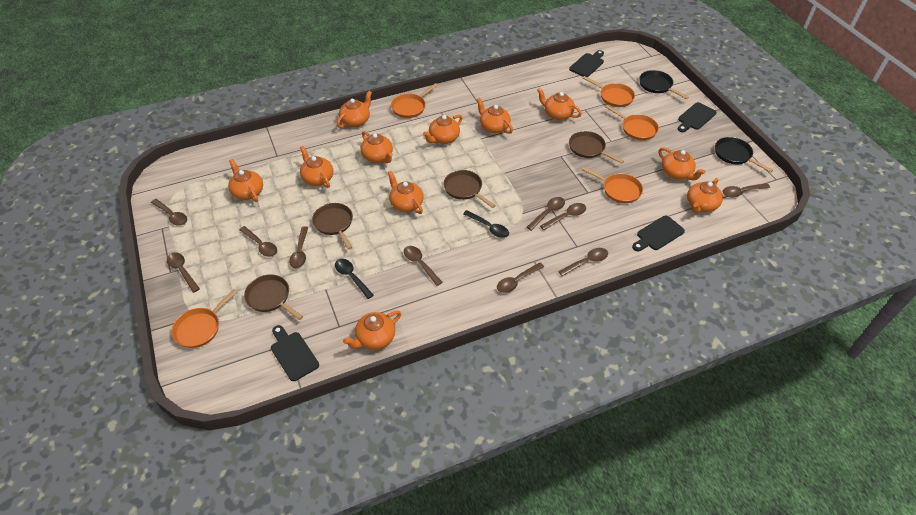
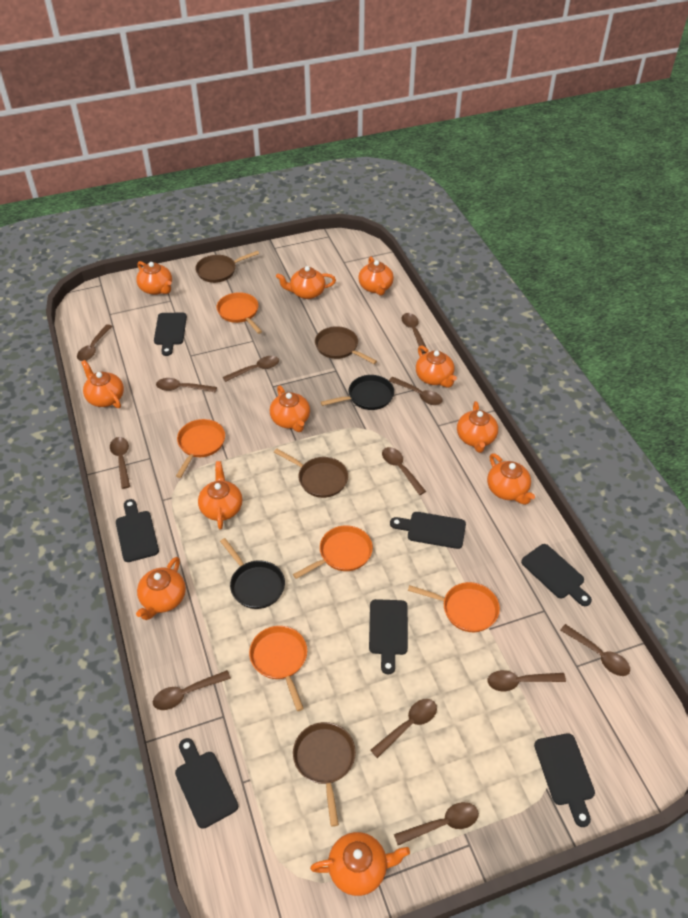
black cutting board: 4 -> 7
black spoon: 2 -> 0
brown spoon: 10 -> 12

